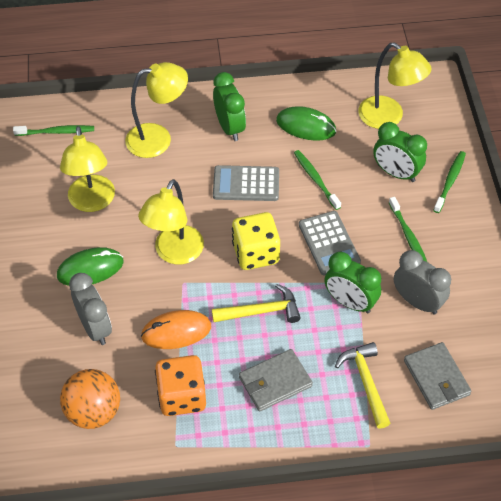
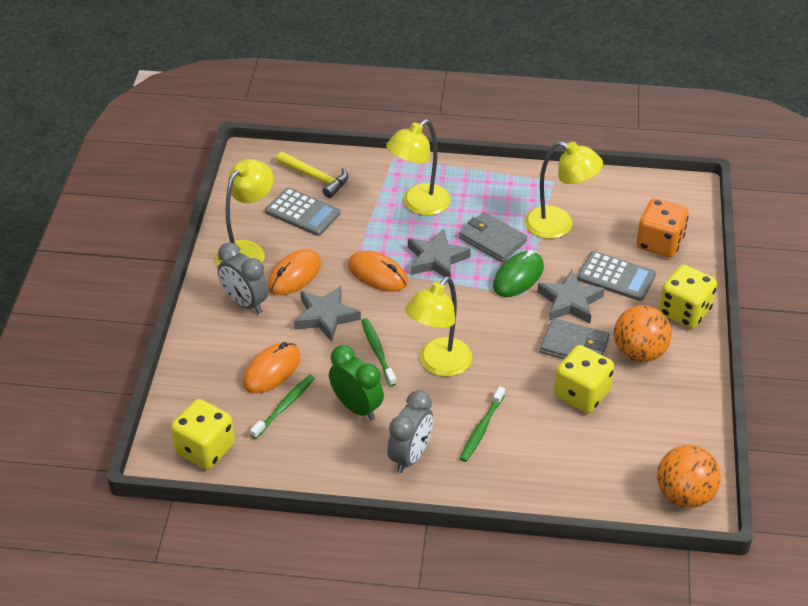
green clock: 3 -> 1
green mouse: 2 -> 1
green toothbrush: 4 -> 3
grey star: 0 -> 3
orange ball: 1 -> 2
orange mouse: 1 -> 3
yellow dice: 1 -> 3
yellow hammer: 2 -> 1

